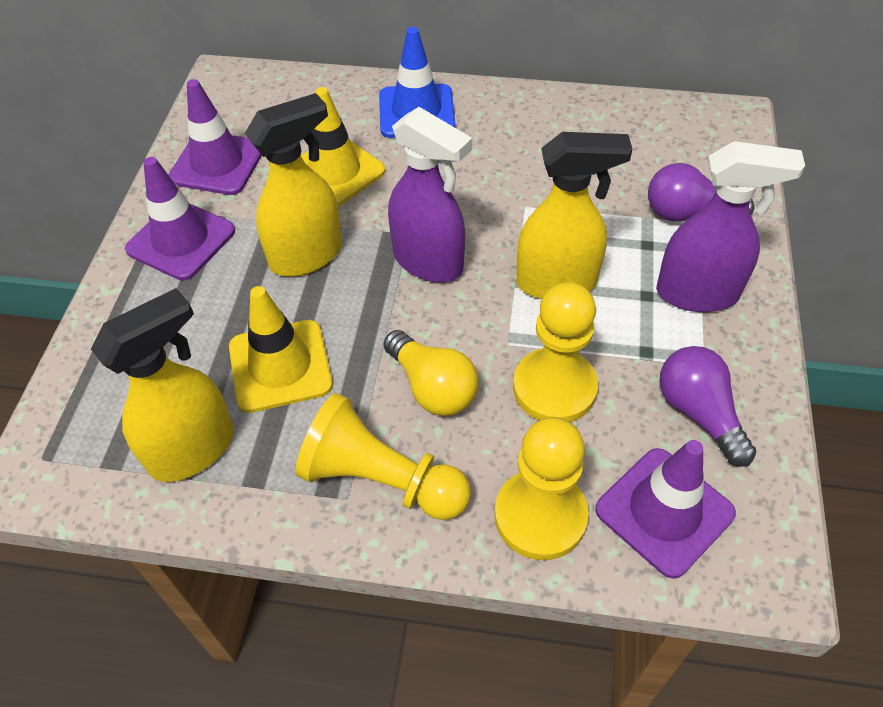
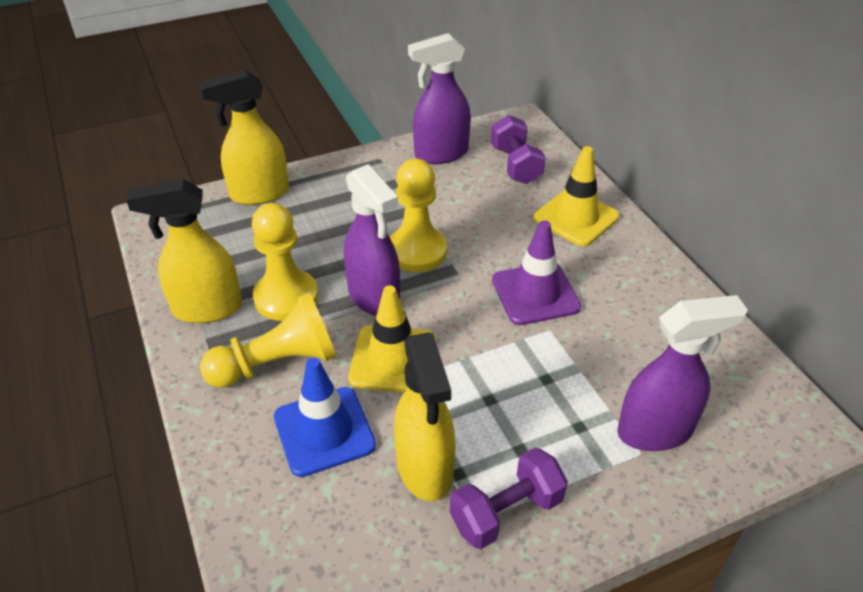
purple dumbbell: 0 -> 2
purple light bulb: 2 -> 0
purple spray bottle: 2 -> 3
purple traffic cone: 3 -> 1
yellow light bulb: 1 -> 0

